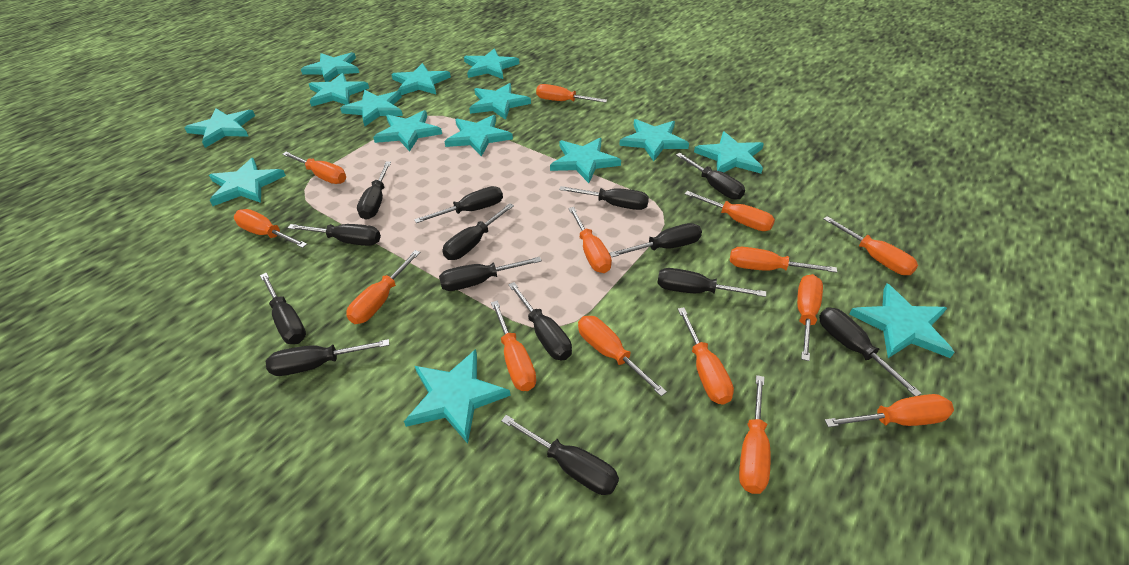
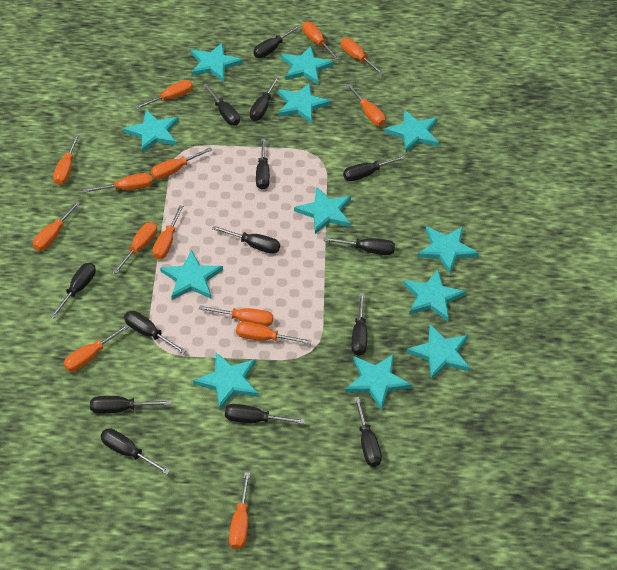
turquoise star: 15 -> 12

